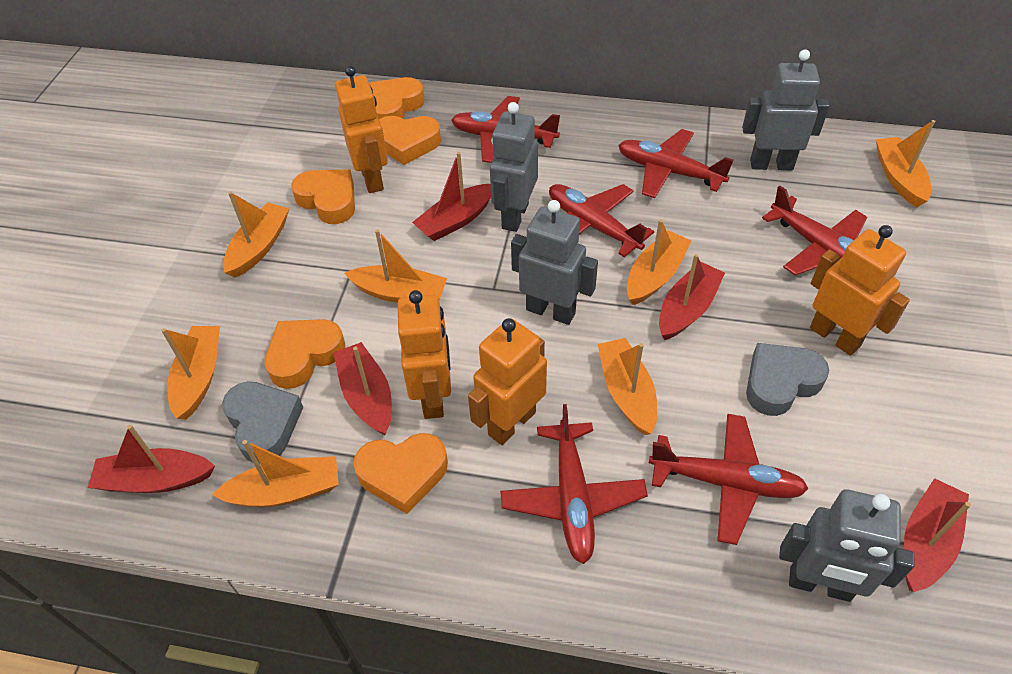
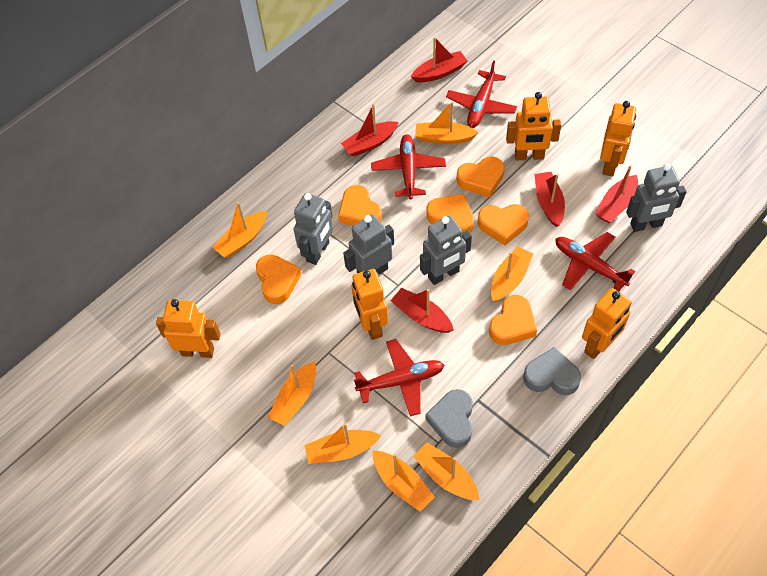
orange heart: 5 -> 6
orange robot: 4 -> 5
red plane: 6 -> 4

